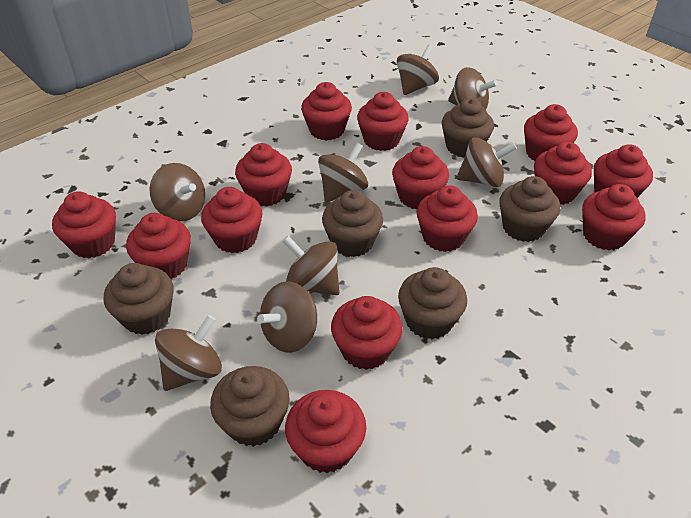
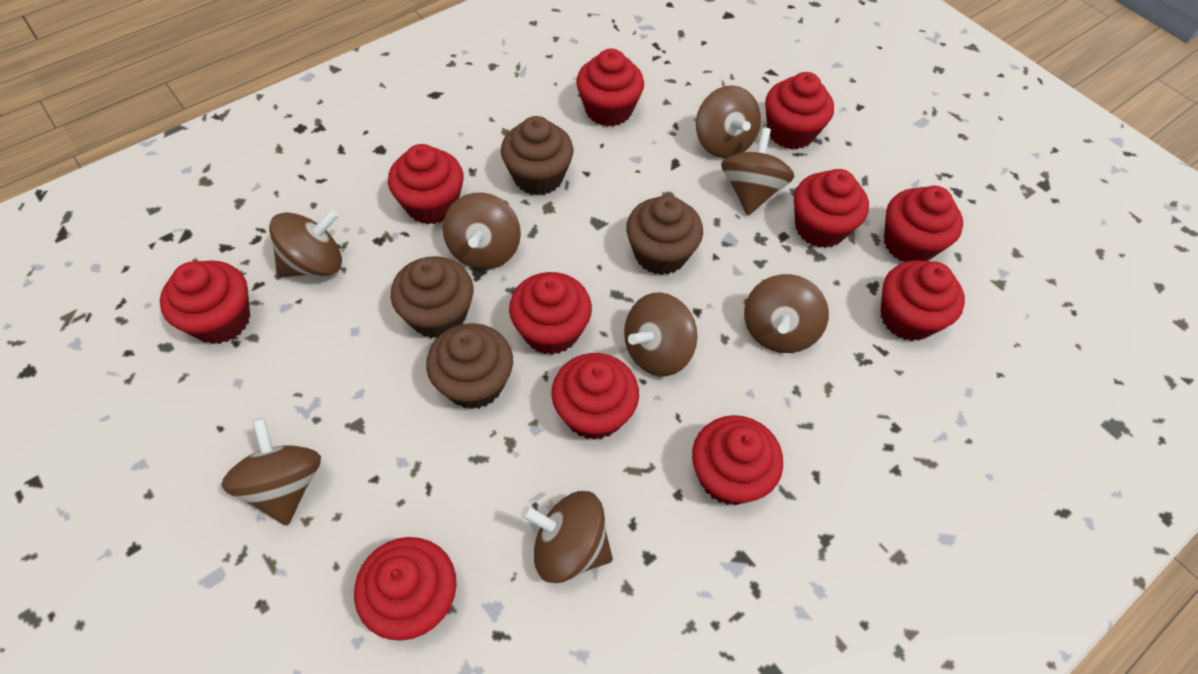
brown cupcake: 6 -> 4
red cupcake: 14 -> 11

